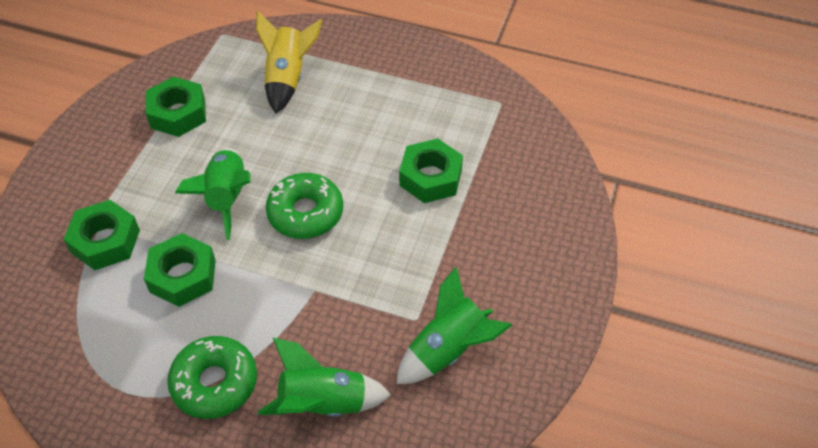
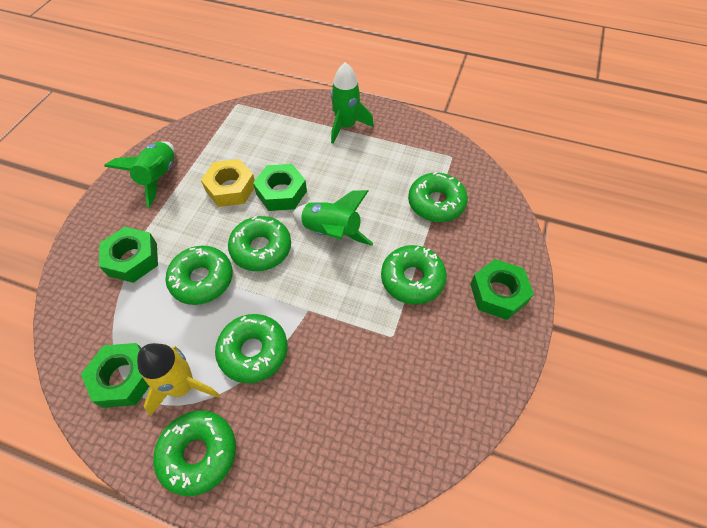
green donut: 2 -> 6
yellow nut: 0 -> 1

